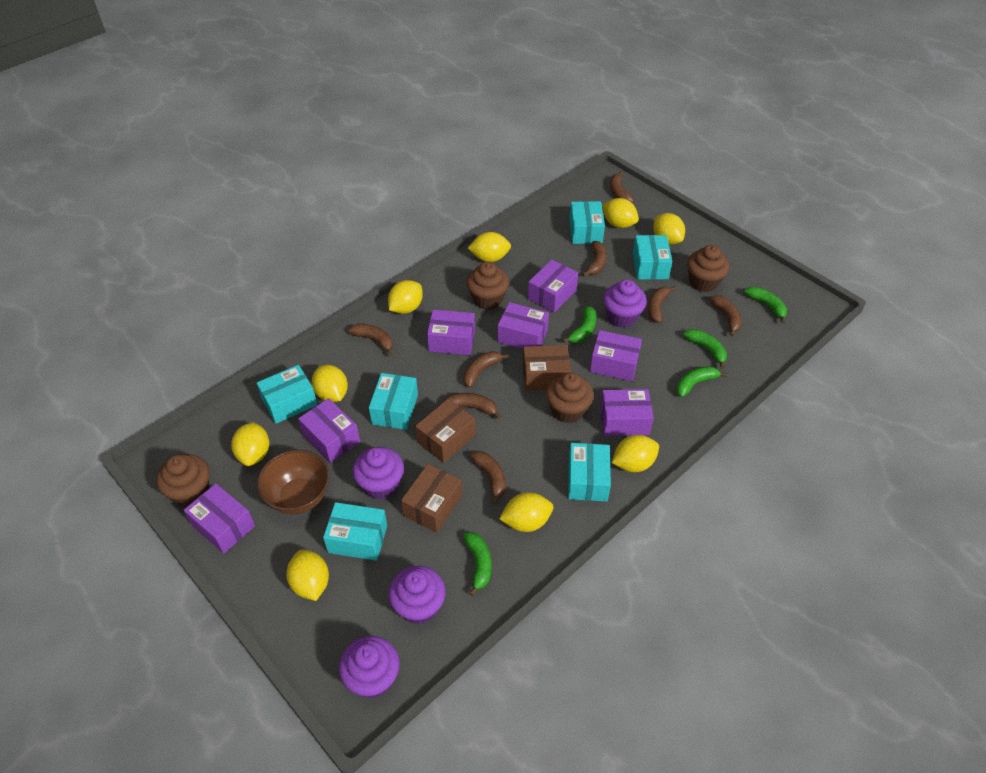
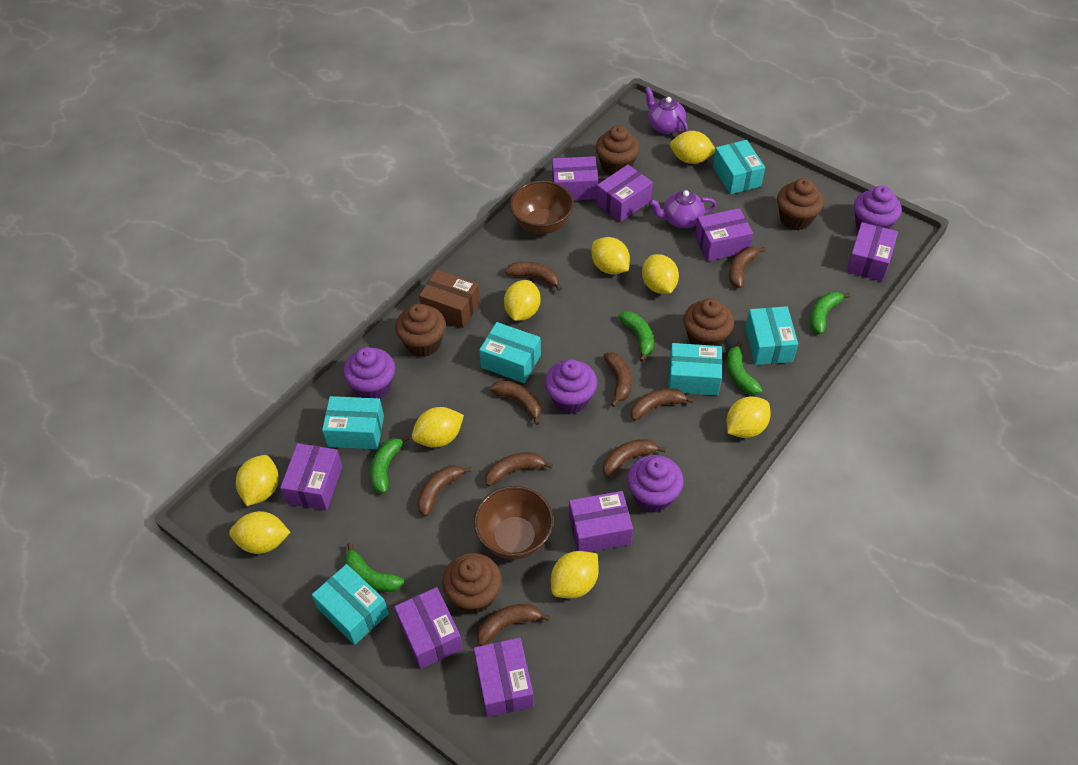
brown banana: 8 -> 9
brown bowl: 1 -> 2
brown box: 3 -> 1
brown cupcake: 4 -> 5
purple box: 7 -> 8
purple teapot: 0 -> 2

